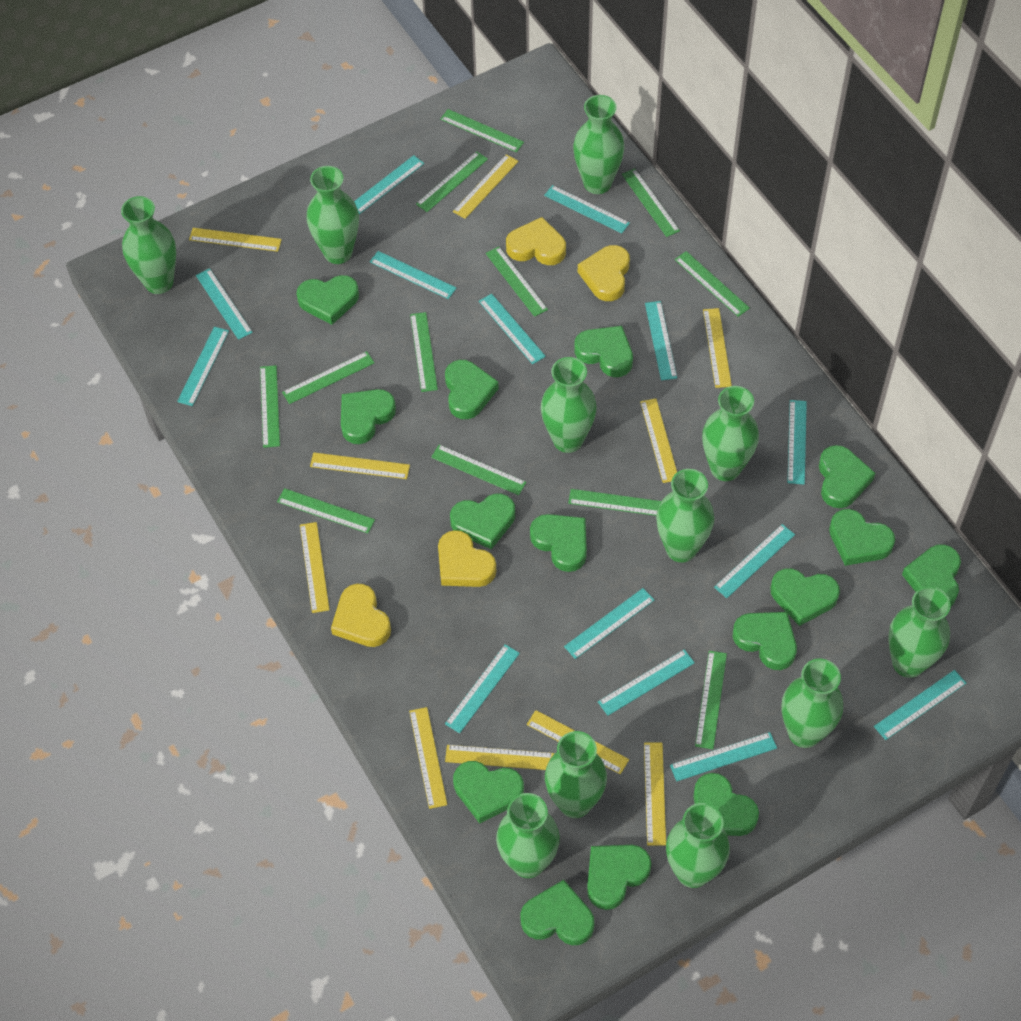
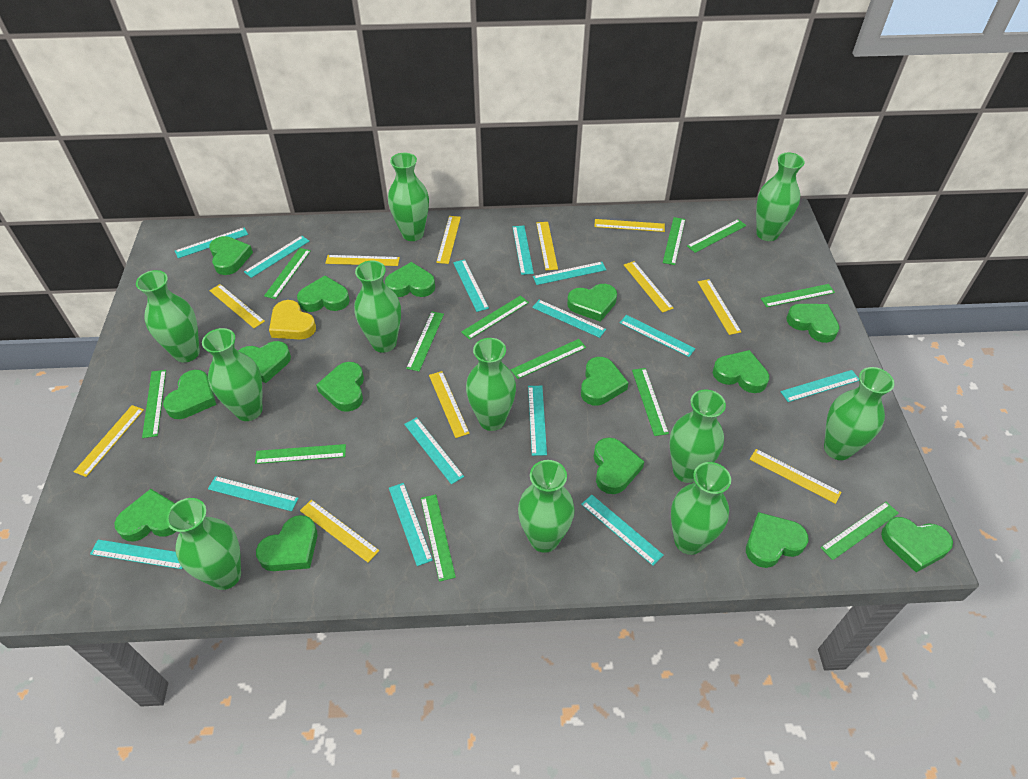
yellow heart: 4 -> 1
yellow ruler: 10 -> 11

